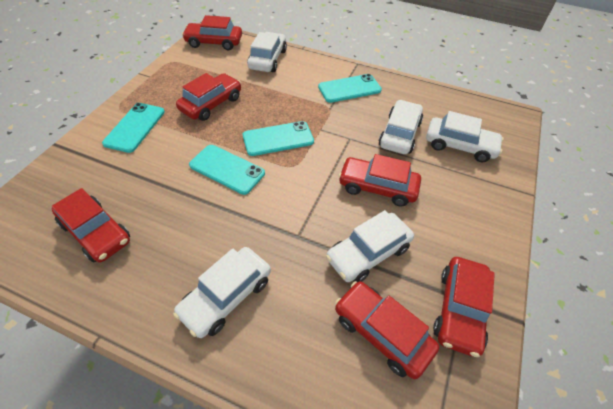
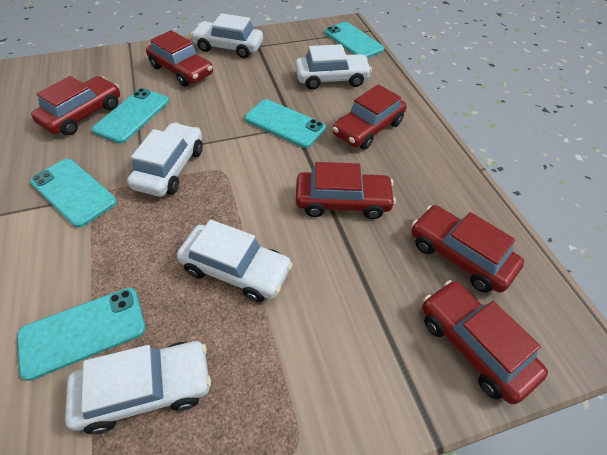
turquoise phone: 4 -> 5

